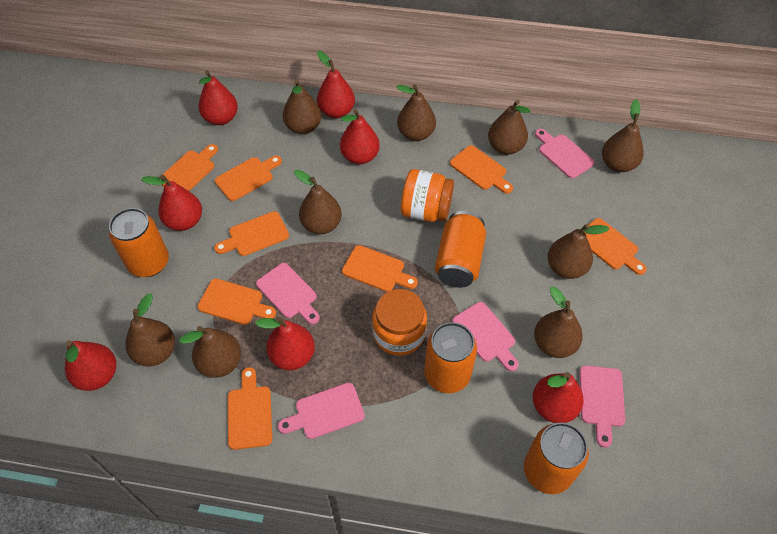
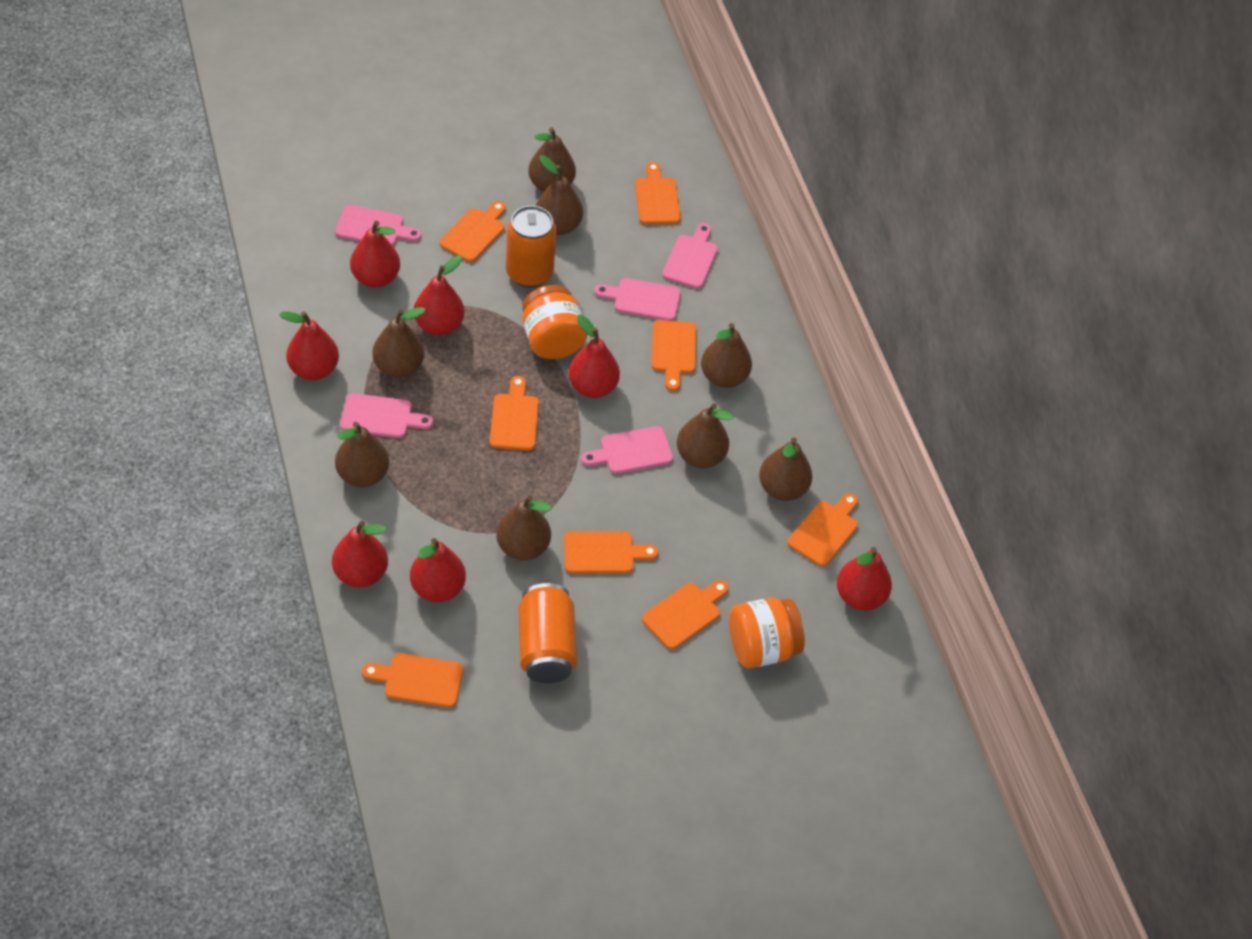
brown pear: 9 -> 8
orange can: 4 -> 2

